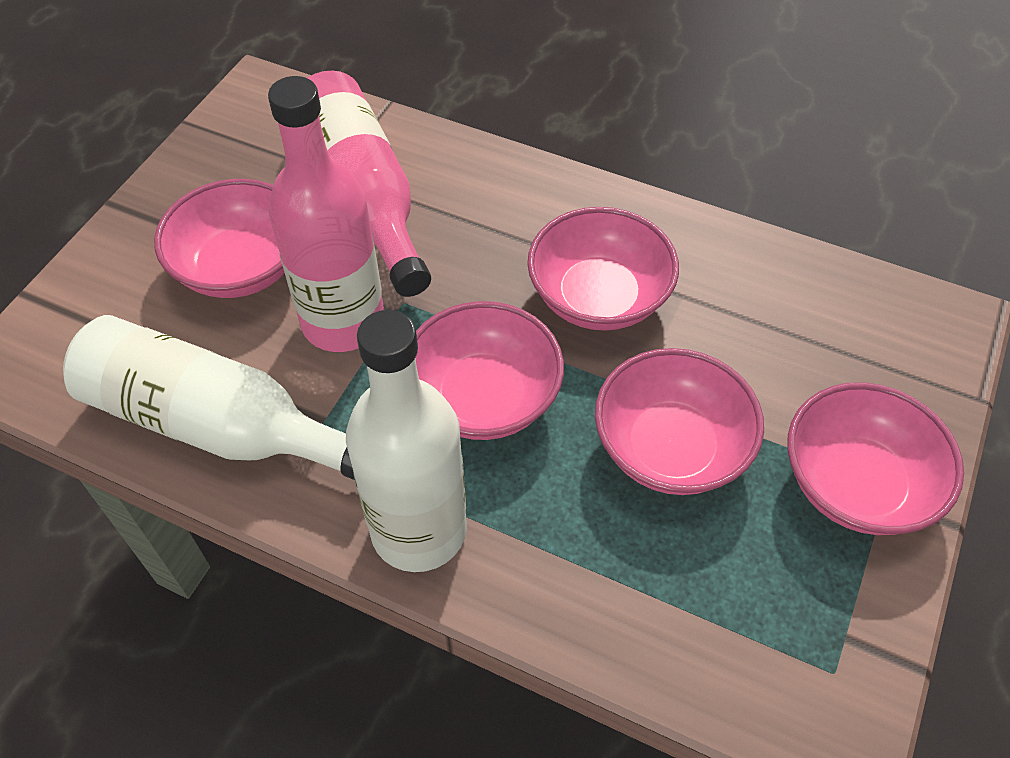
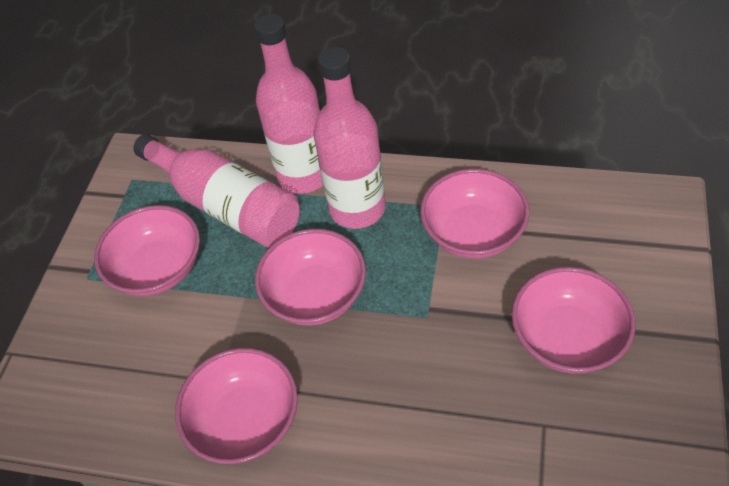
pink bottle: 2 -> 3
white bottle: 2 -> 0

